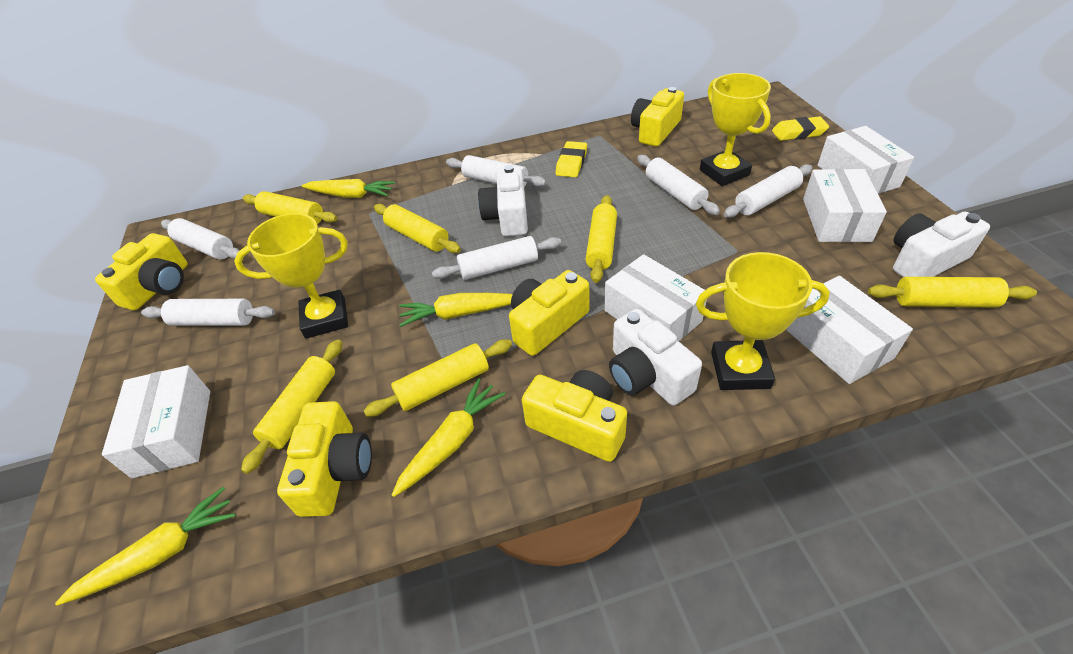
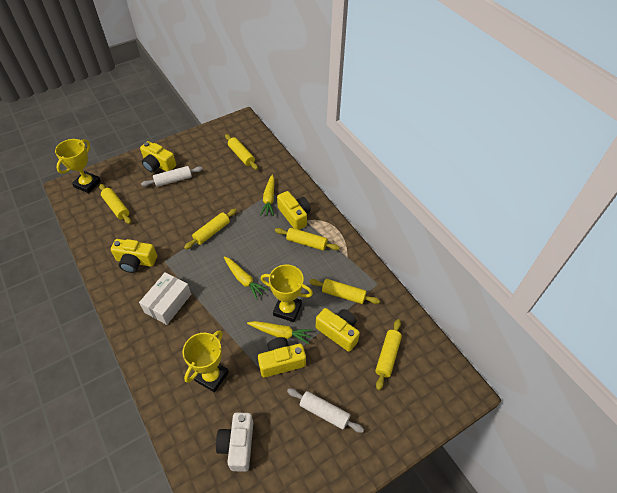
white box: 5 -> 1
white camera: 3 -> 1
white rolling pin: 6 -> 2
yellow carrot: 4 -> 3
yellow eraser: 2 -> 0

